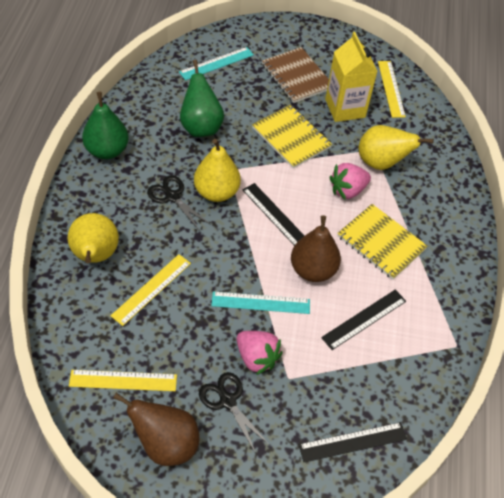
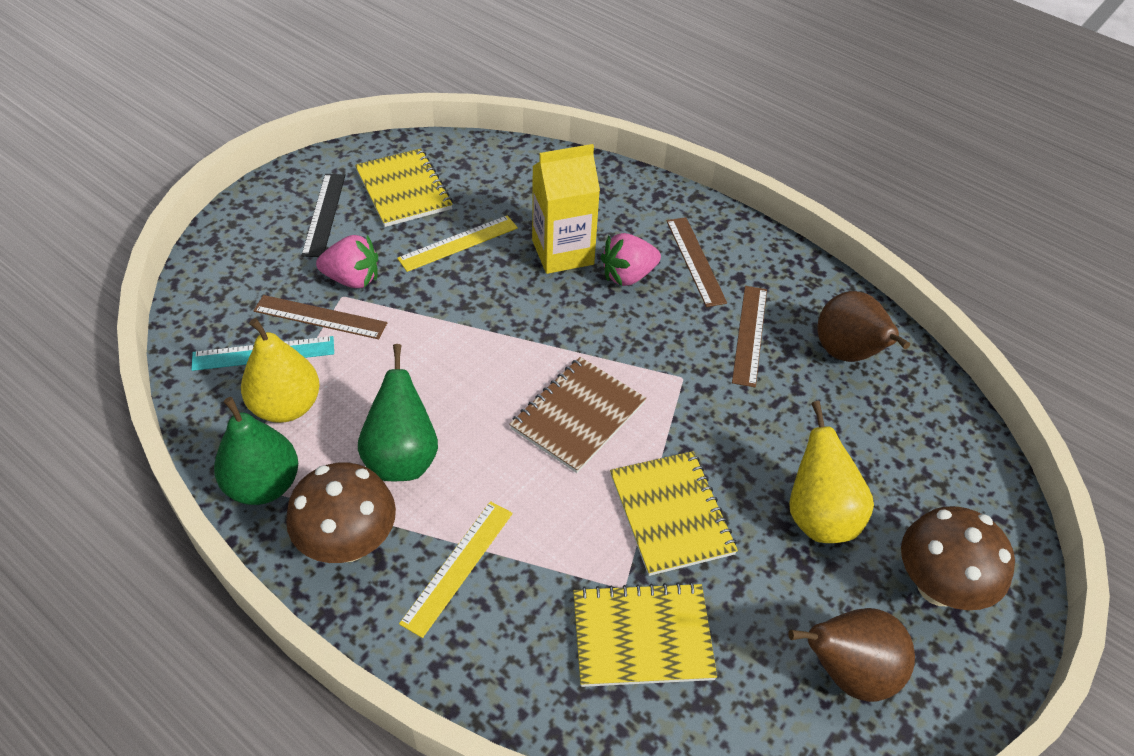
black ruler: 3 -> 1
black scissors: 2 -> 0
brown mushroom: 0 -> 2
brown ruler: 0 -> 3
turquoise ruler: 2 -> 1
yellow notebook: 2 -> 3
yellow pear: 3 -> 2
yellow ruler: 3 -> 2

